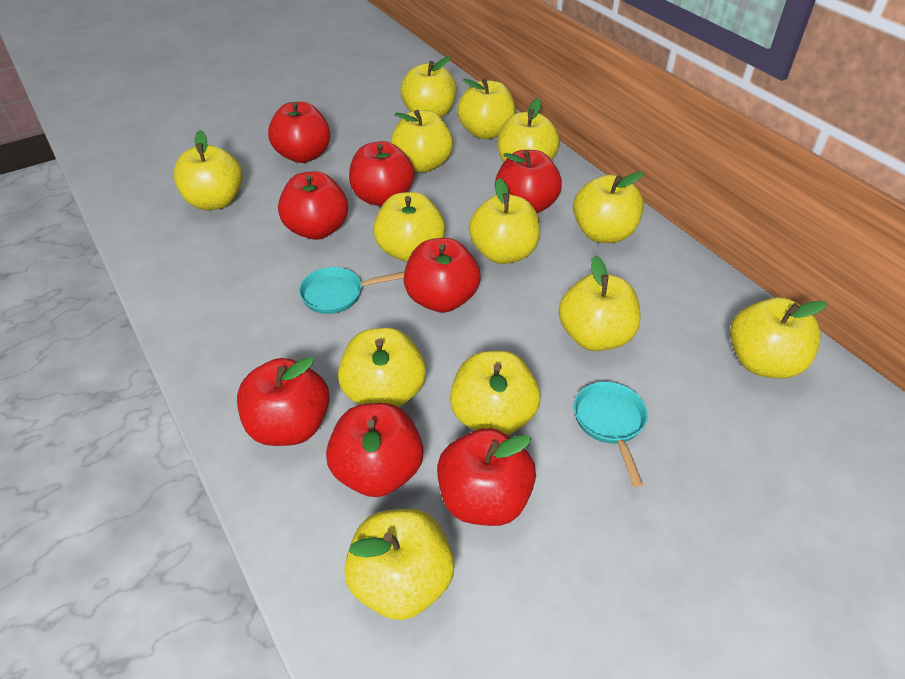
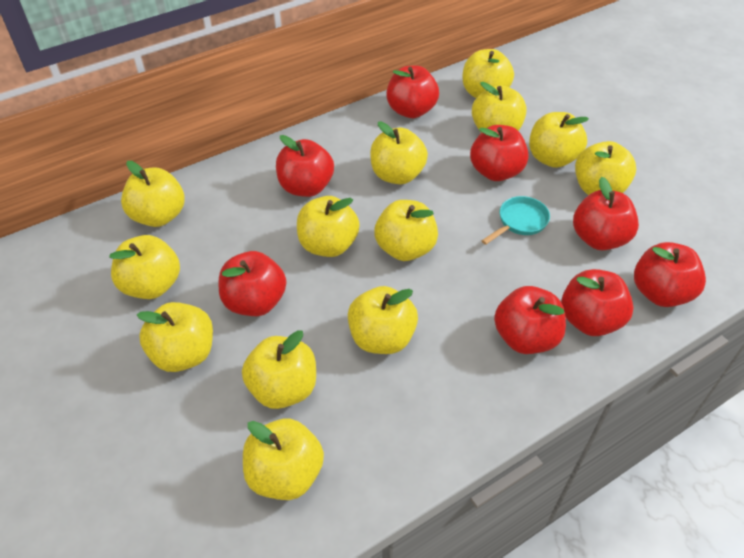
turquoise pan: 2 -> 1

